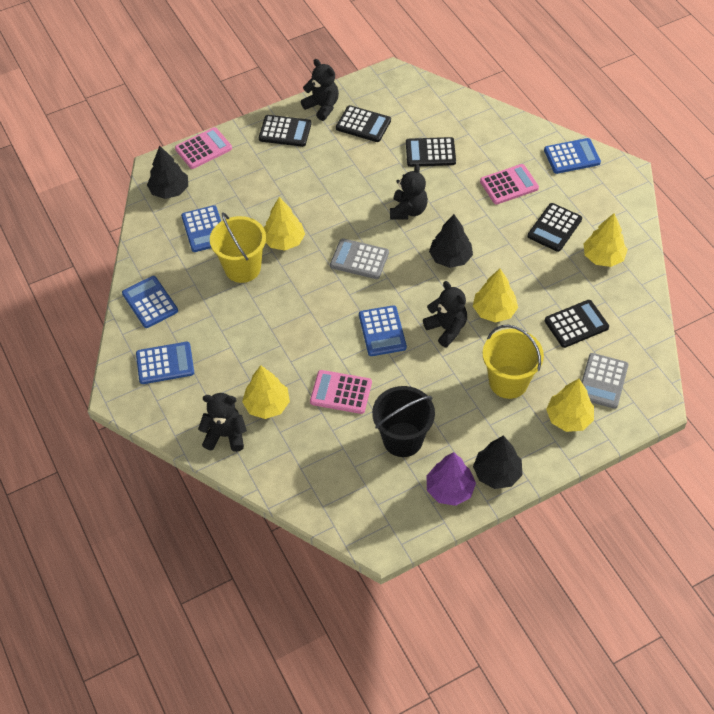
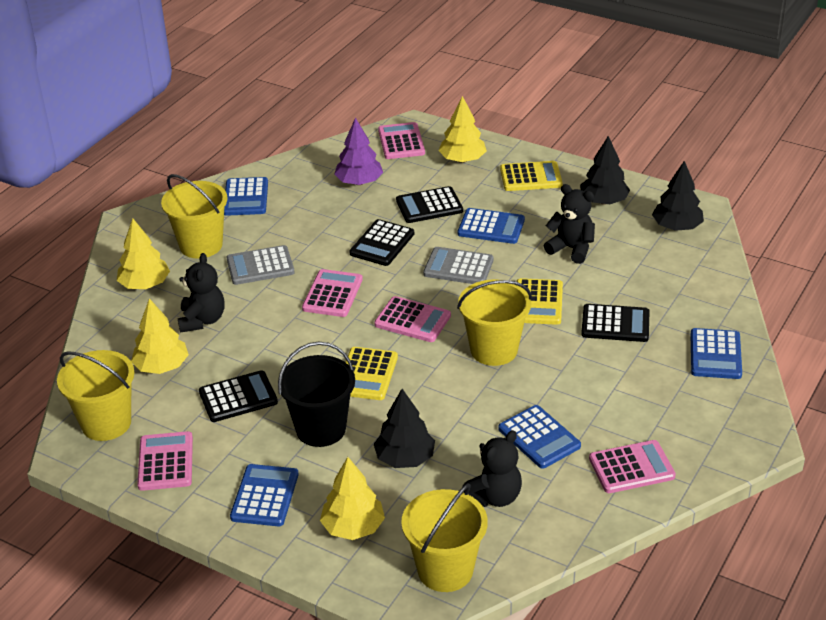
black calculator: 5 -> 4
black teddy bear: 4 -> 3
pink calculator: 3 -> 5
yellow bucket: 2 -> 4
yellow calculator: 0 -> 3
yellow tree: 5 -> 4

